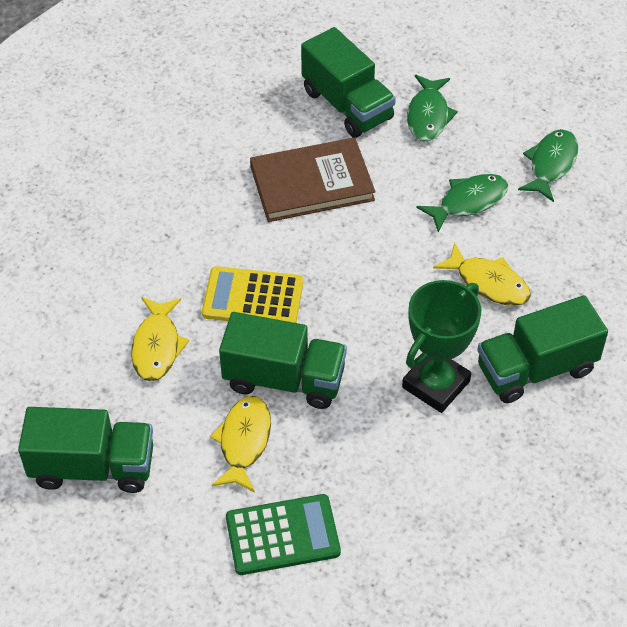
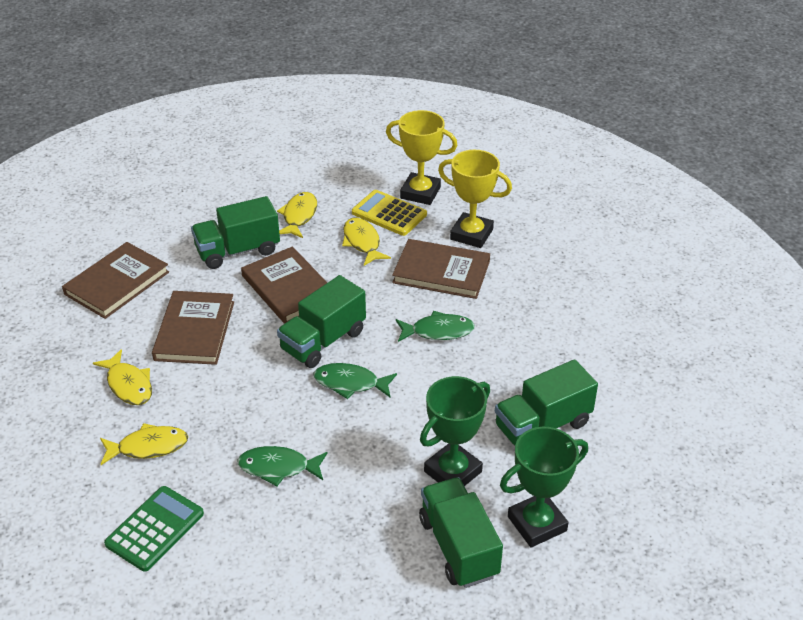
brown book: 1 -> 4
green trophy: 1 -> 2
yellow fish: 3 -> 4
yellow trophy: 0 -> 2

